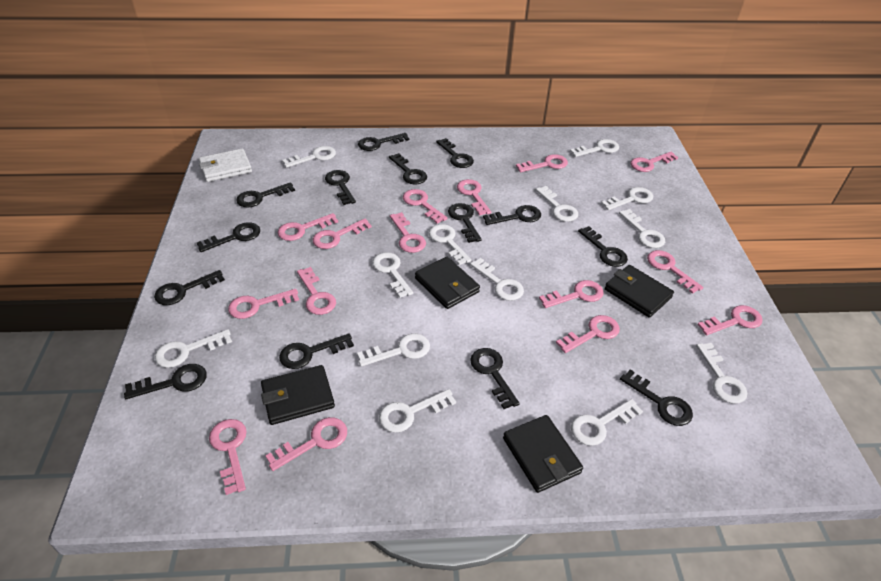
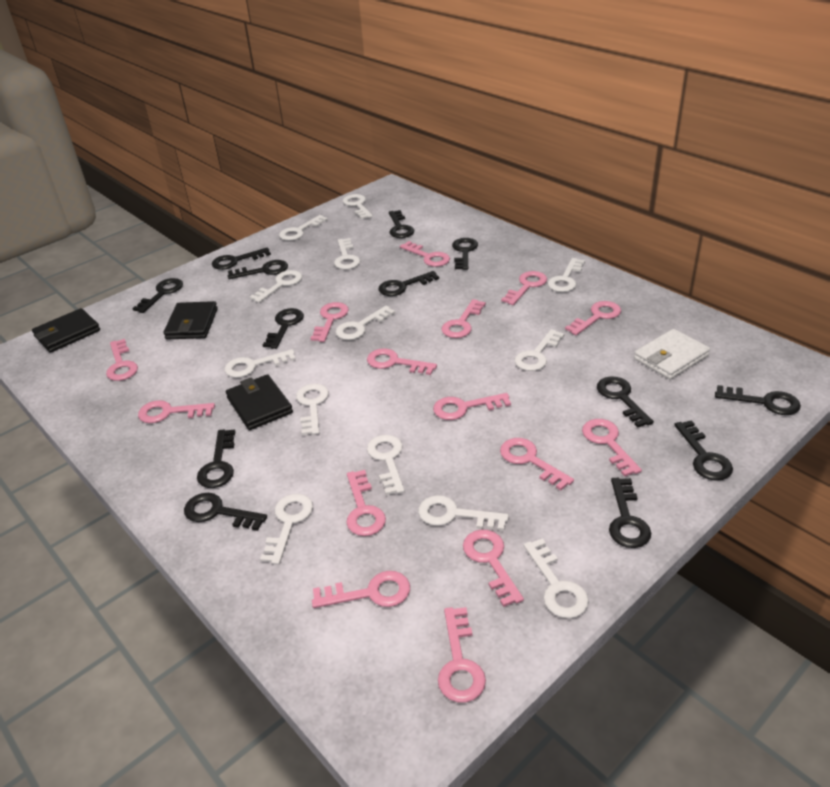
black key: 14 -> 13
black wallet: 4 -> 3

